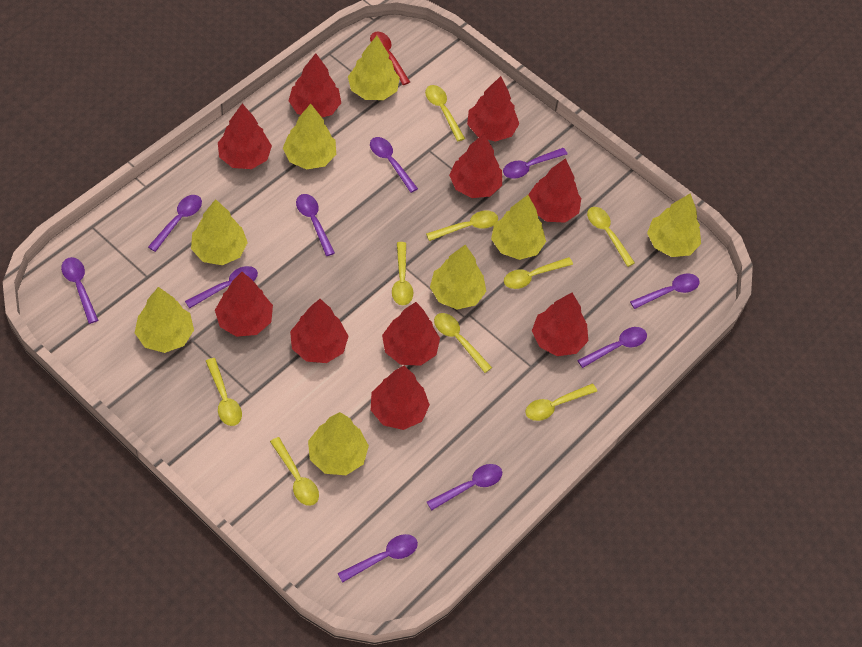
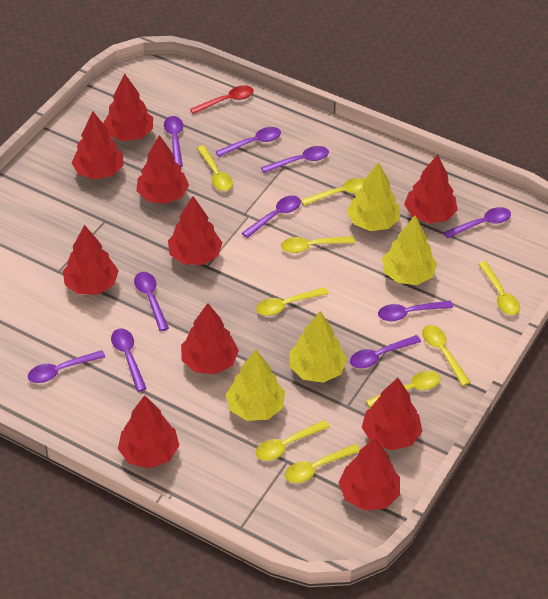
yellow tree: 8 -> 4

